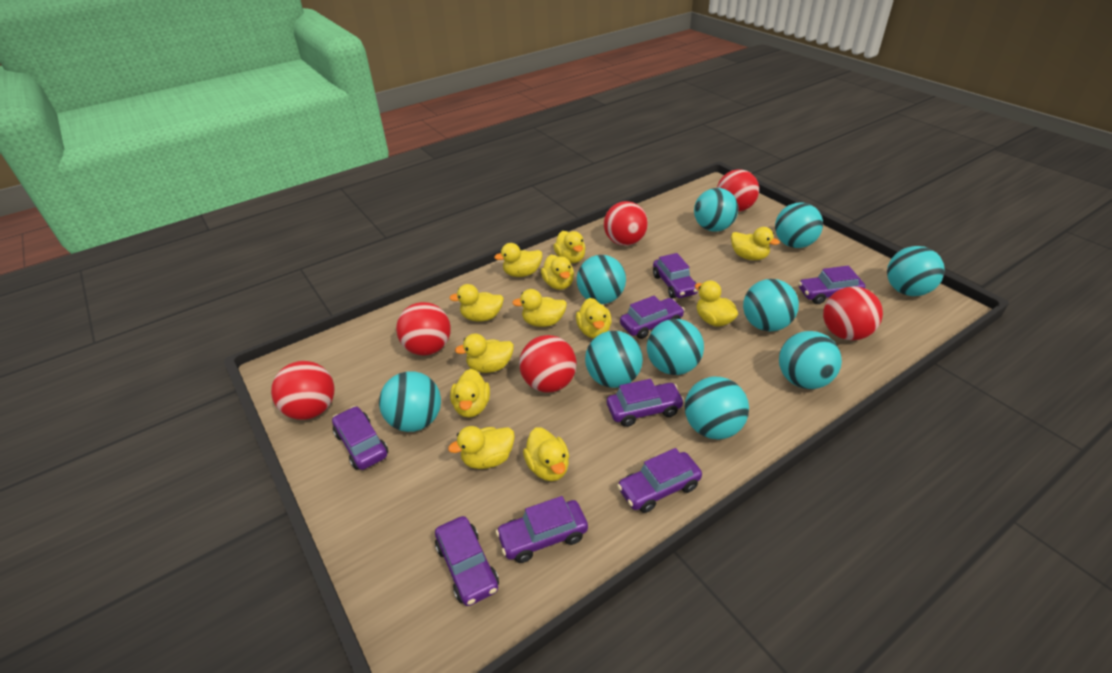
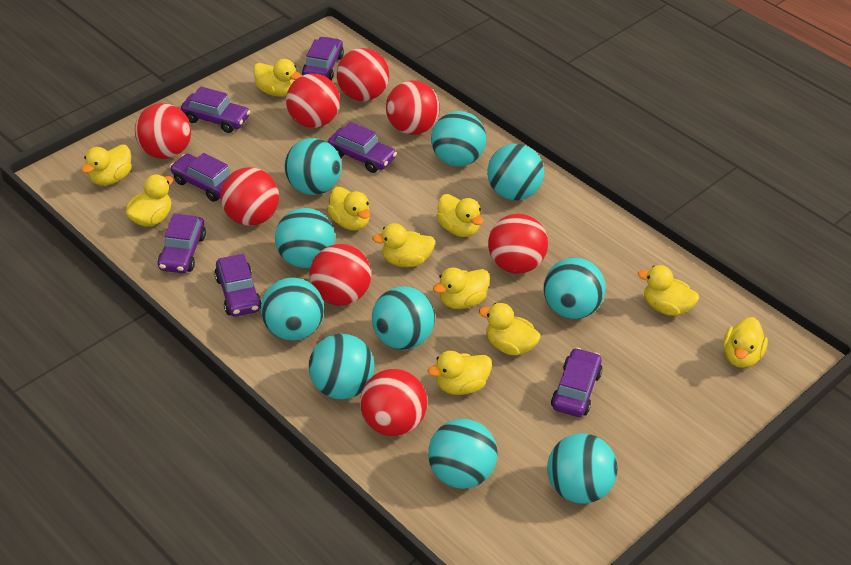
purple car: 8 -> 7
red ball: 6 -> 8
yellow duck: 12 -> 11

